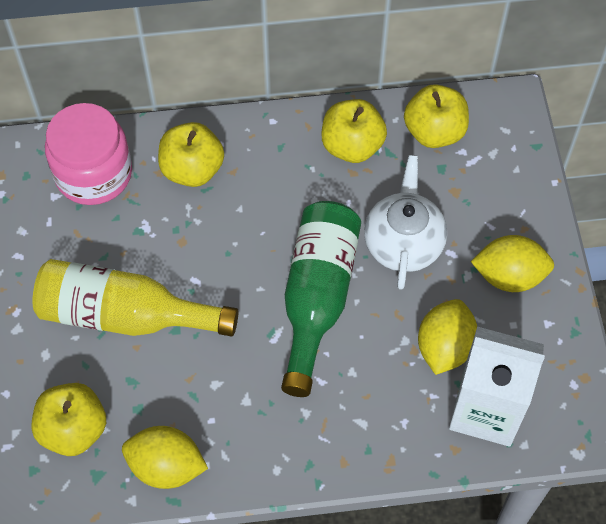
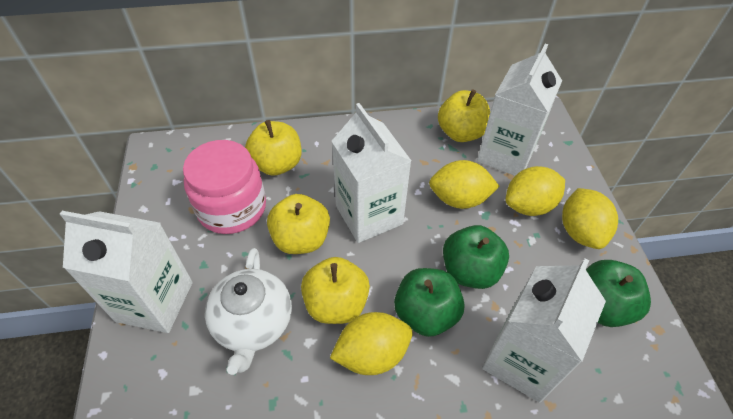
green apple: 0 -> 3
green bottle: 1 -> 0
white carton: 1 -> 4
yellow bottle: 1 -> 0
yellow lemon: 3 -> 4

